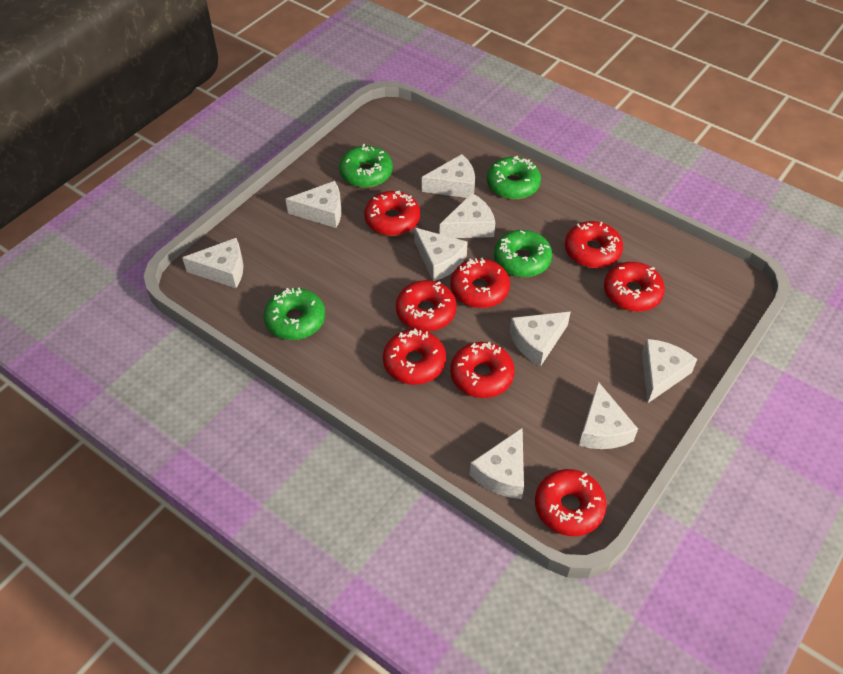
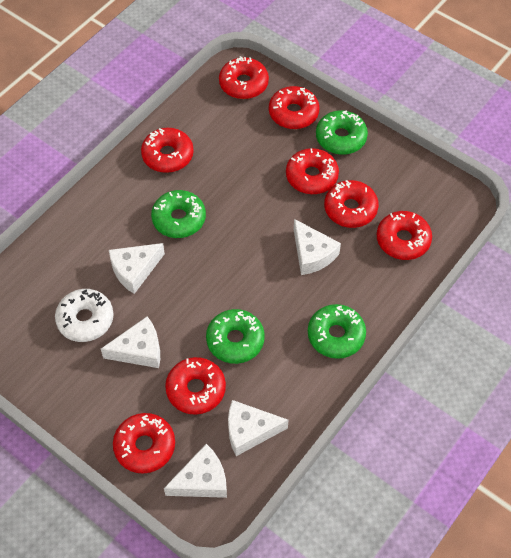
white cheese: 9 -> 5
white donut: 0 -> 1

